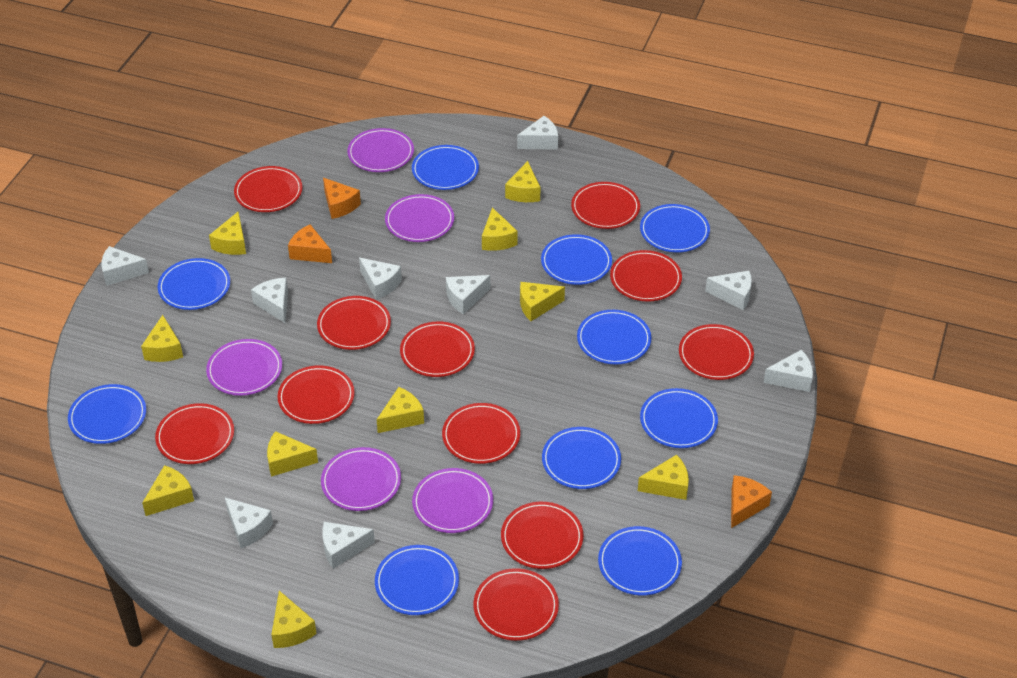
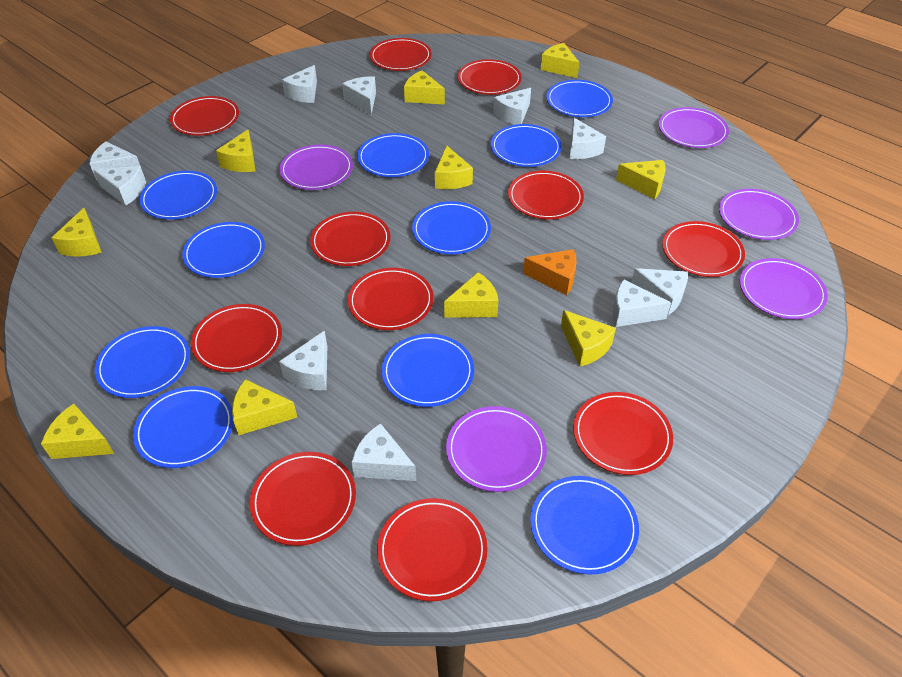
orange cheese: 3 -> 1
white cheese: 9 -> 10

